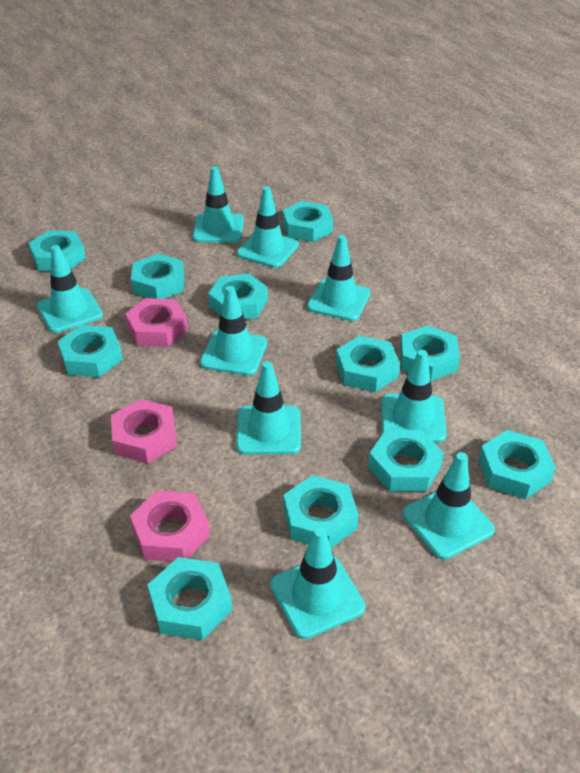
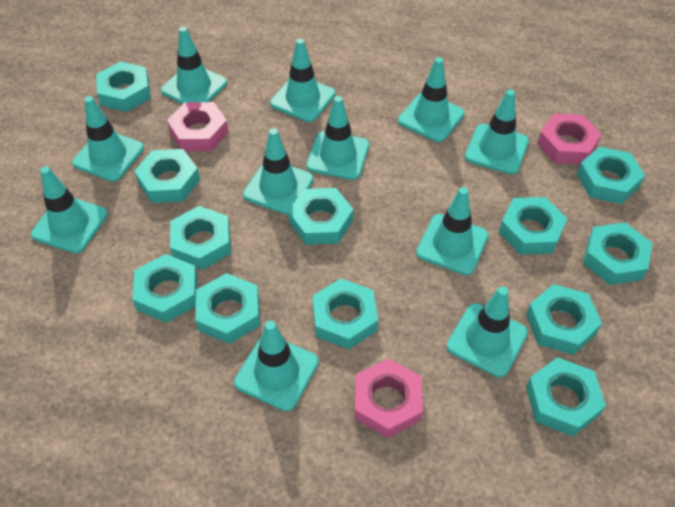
turquoise nut: 11 -> 12
turquoise traffic cone: 9 -> 11

